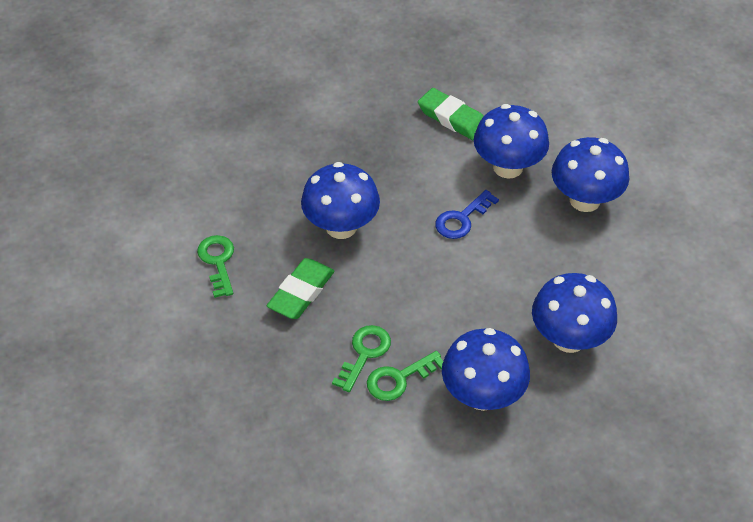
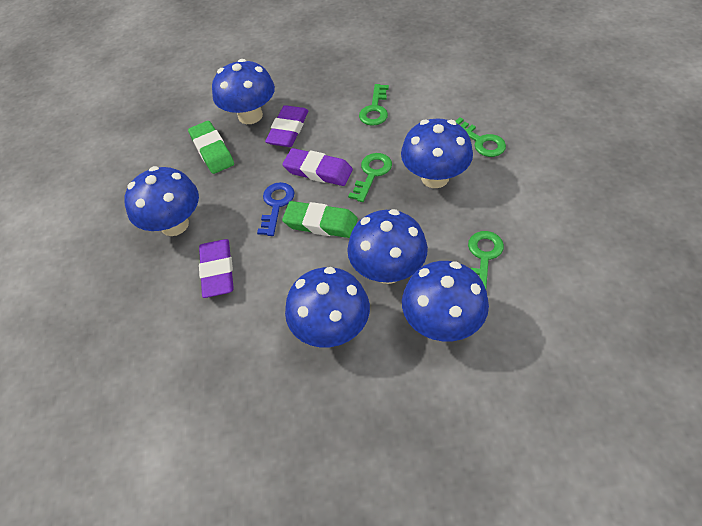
blue mushroom: 5 -> 6
green key: 3 -> 4
purple eraser: 0 -> 3

